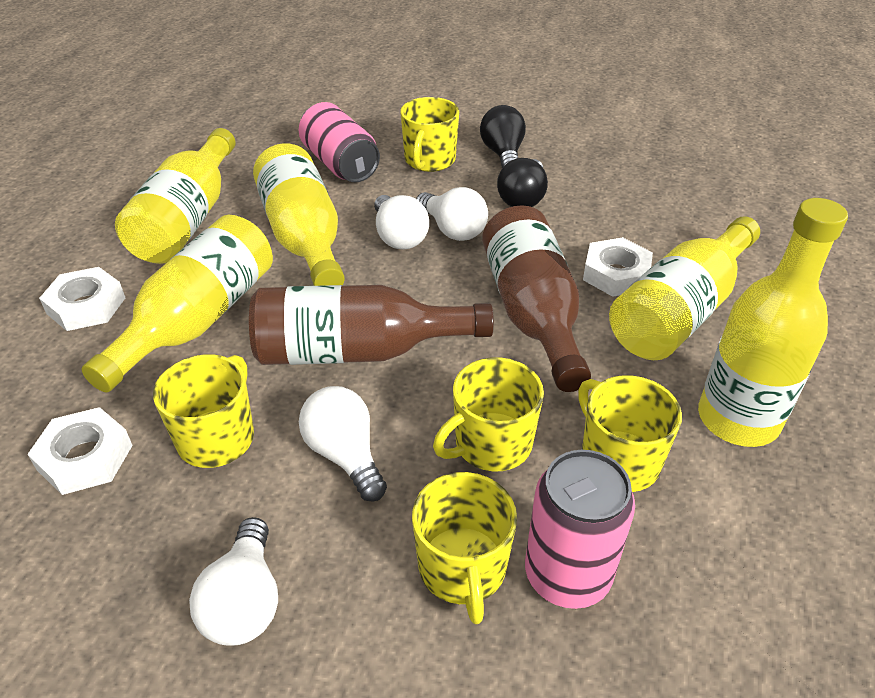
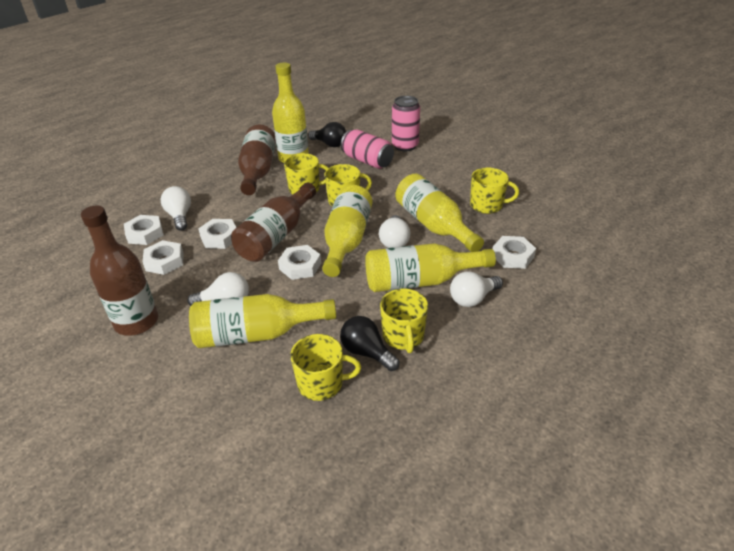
brown bottle: 2 -> 3
white nut: 3 -> 5

